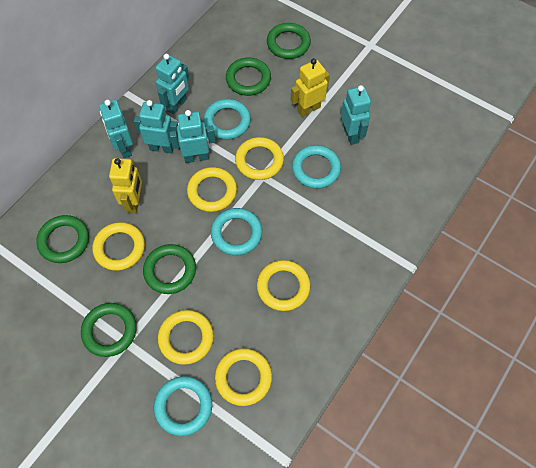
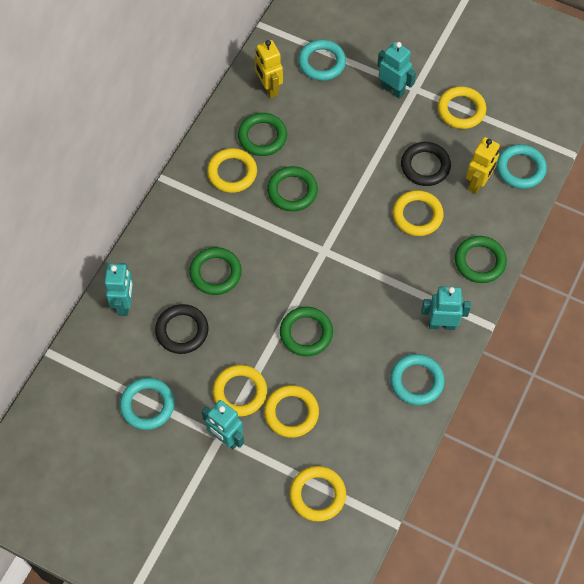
black ring: 0 -> 2
turquoise robot: 5 -> 4

